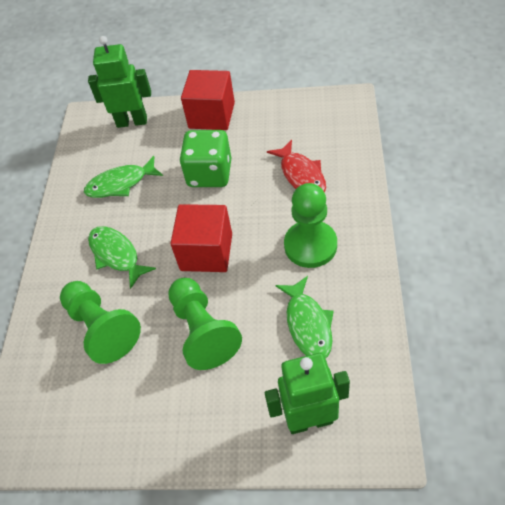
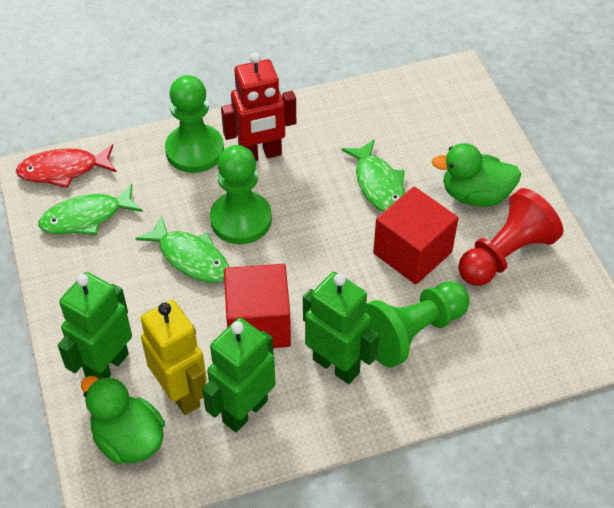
green dice: 1 -> 0
green duck: 0 -> 2
green robot: 2 -> 3
red pawn: 0 -> 1
red robot: 0 -> 1
yellow robot: 0 -> 1

